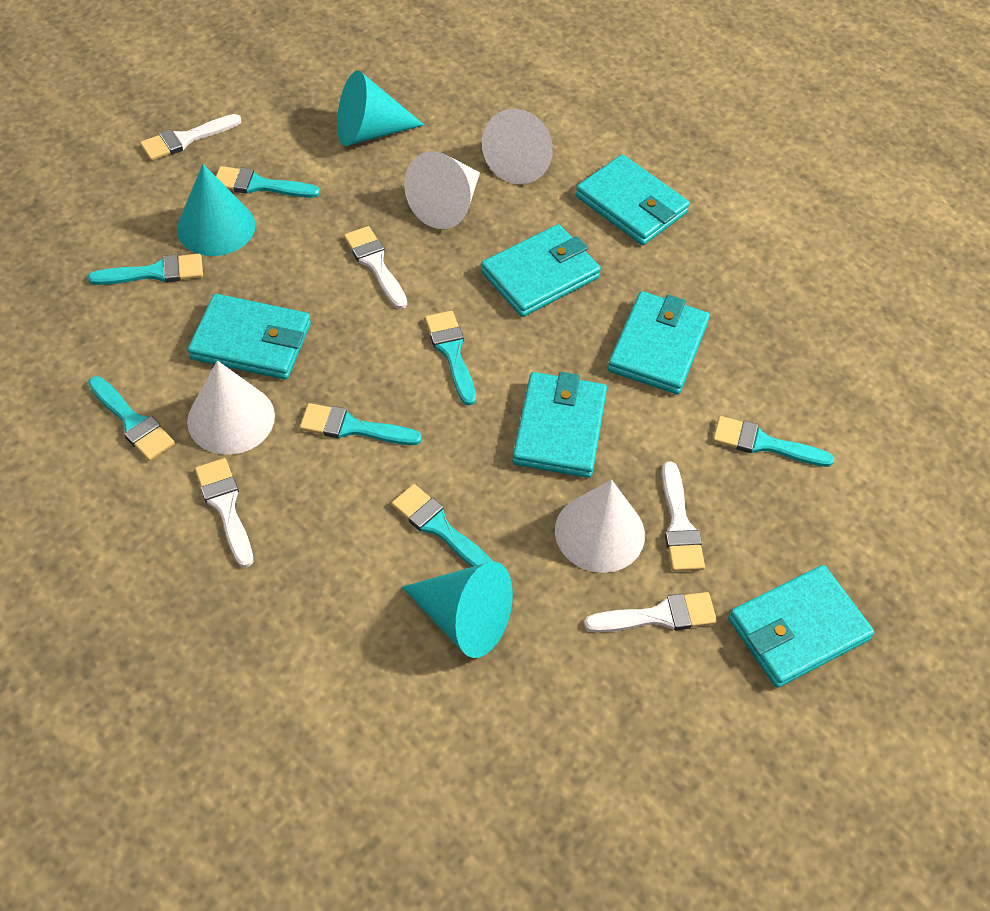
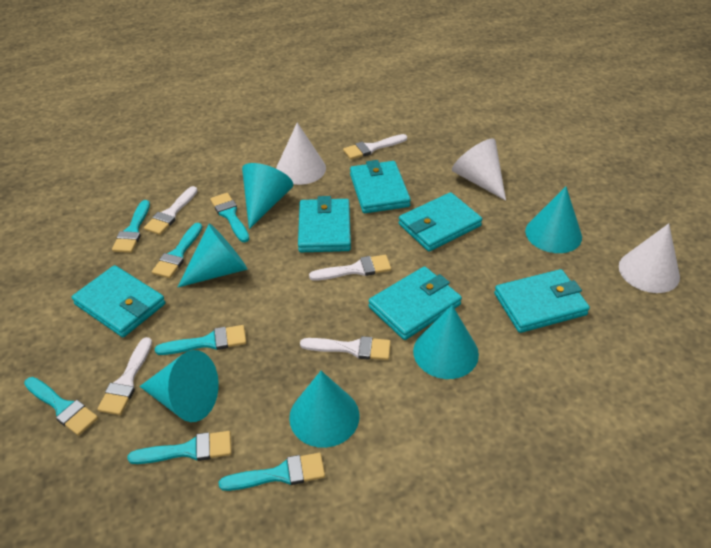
turquoise cone: 3 -> 6
white cone: 4 -> 3

